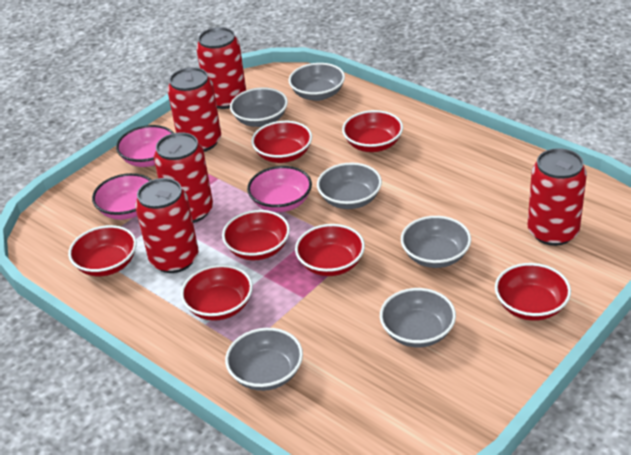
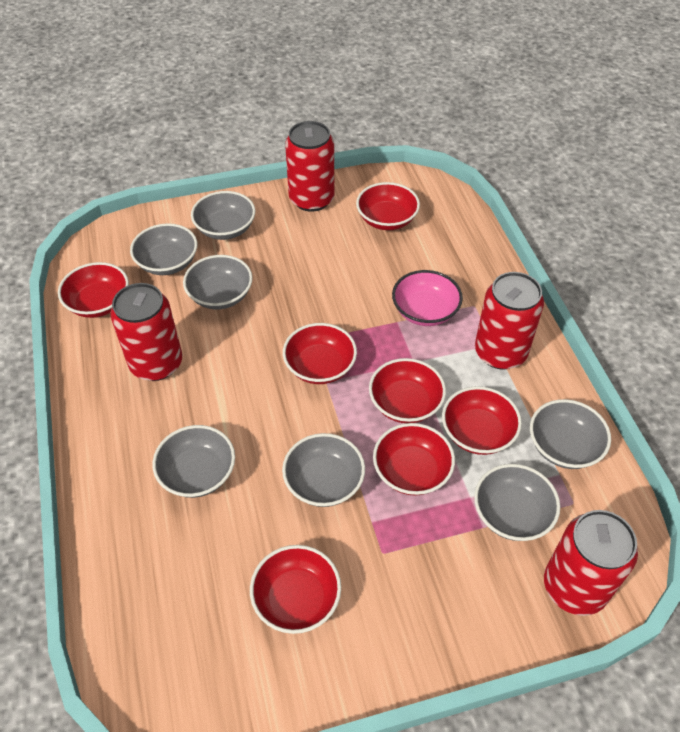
grey bowl: 6 -> 7
pink bowl: 3 -> 1
red can: 5 -> 4

